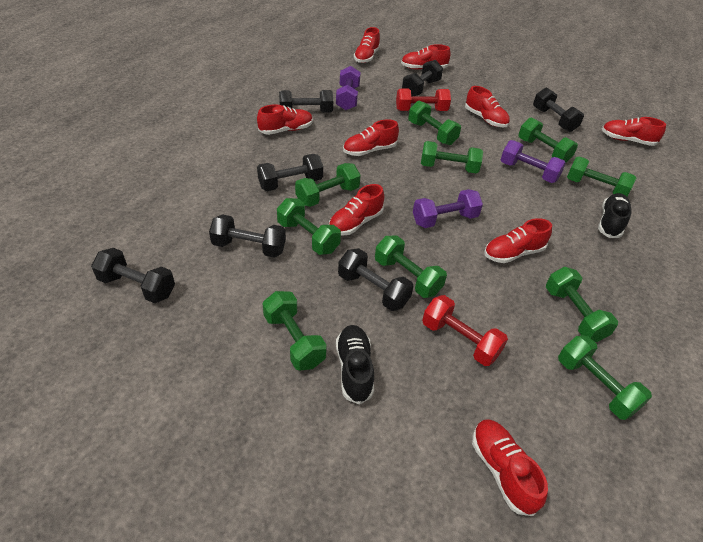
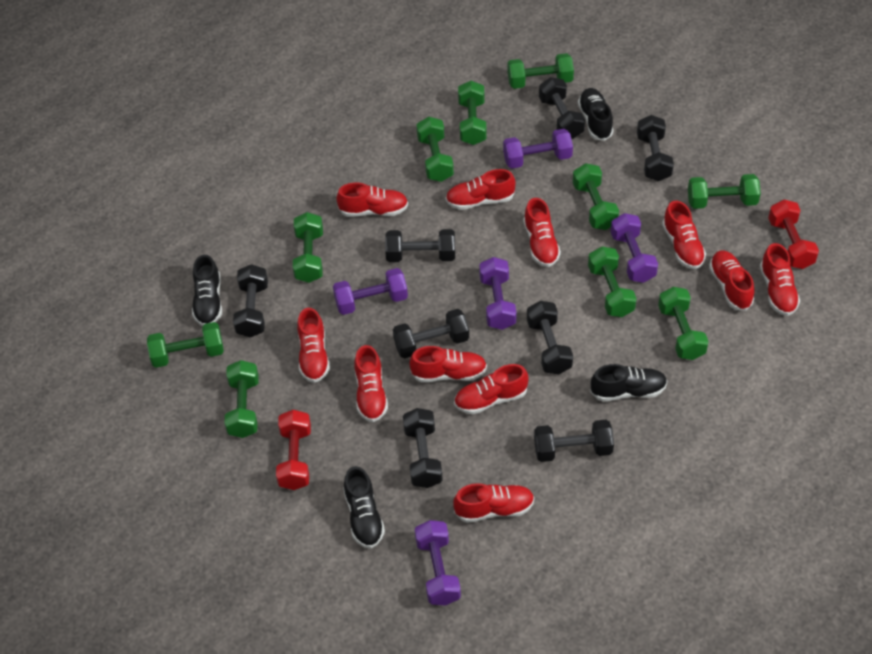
black dumbbell: 7 -> 8
black shoe: 2 -> 4
purple dumbbell: 3 -> 5
red shoe: 9 -> 11

